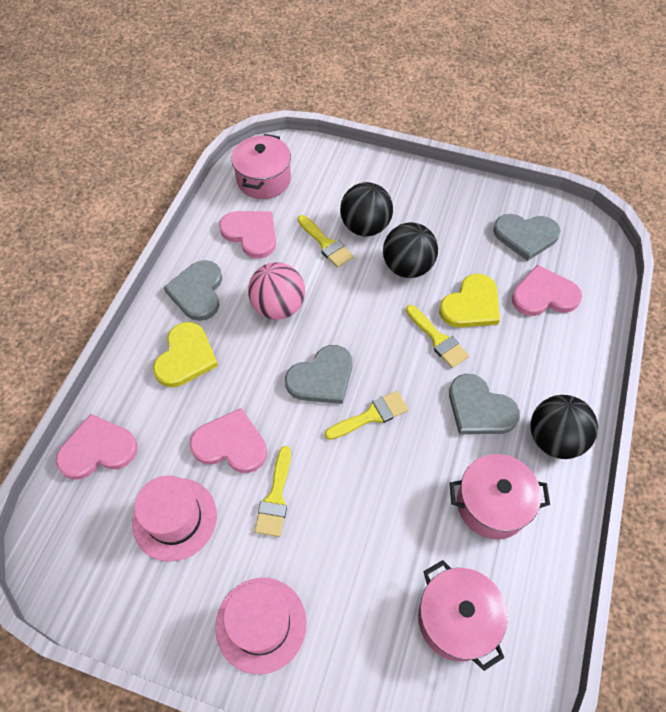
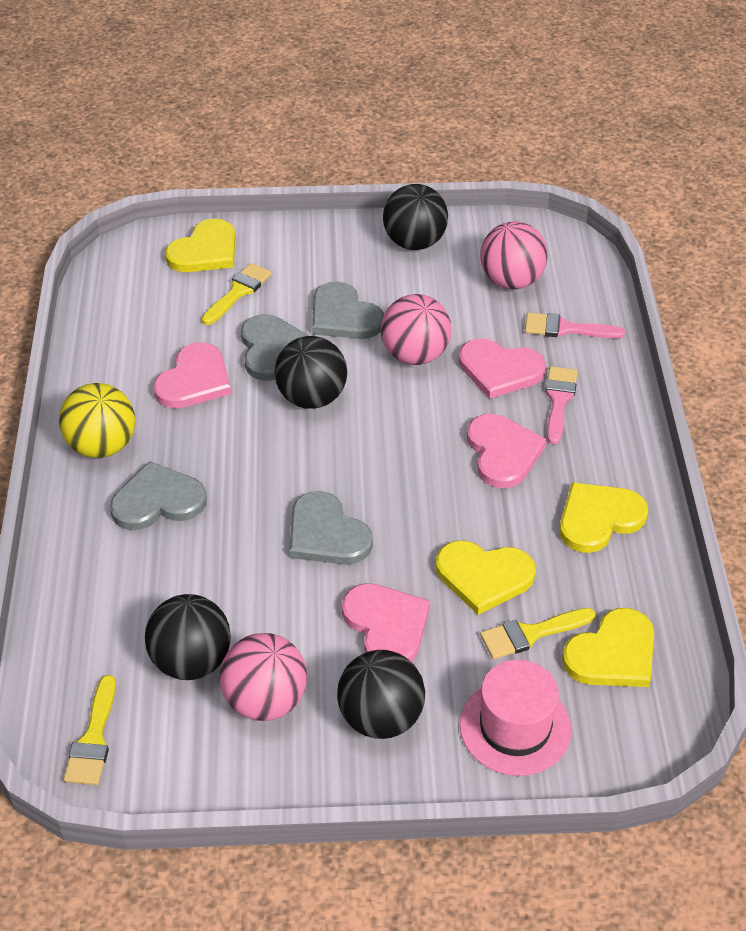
black ball: 3 -> 4
pink ball: 1 -> 3
pink brush: 0 -> 2
pink hat: 2 -> 1
pink pot: 3 -> 0
yellow ball: 0 -> 1
yellow brush: 4 -> 3
yellow heart: 2 -> 4

